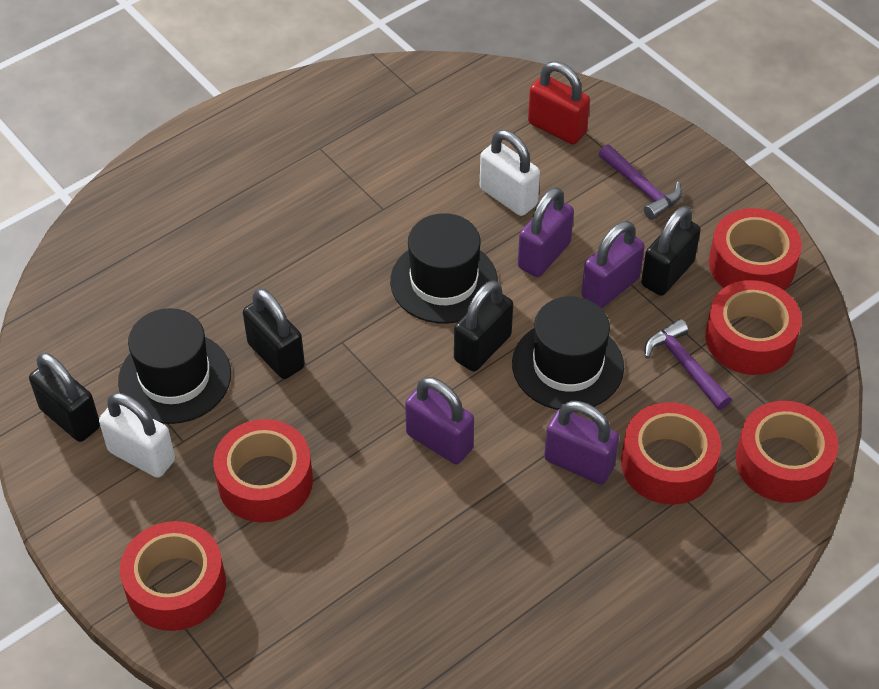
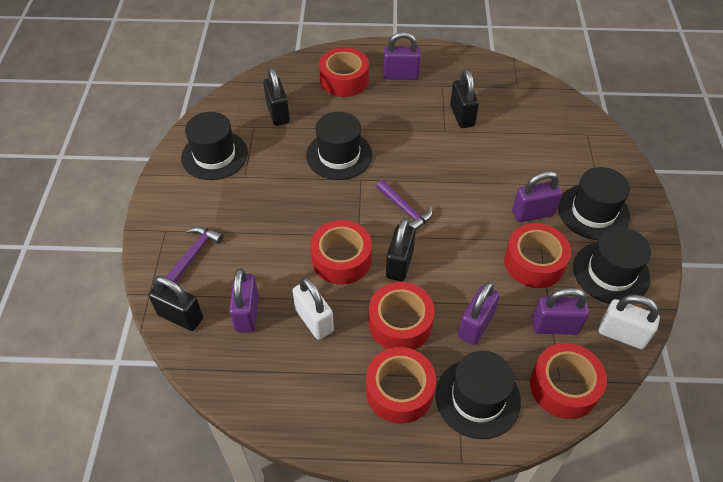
black hat: 3 -> 5
purple padlock: 4 -> 5
red padlock: 1 -> 0

